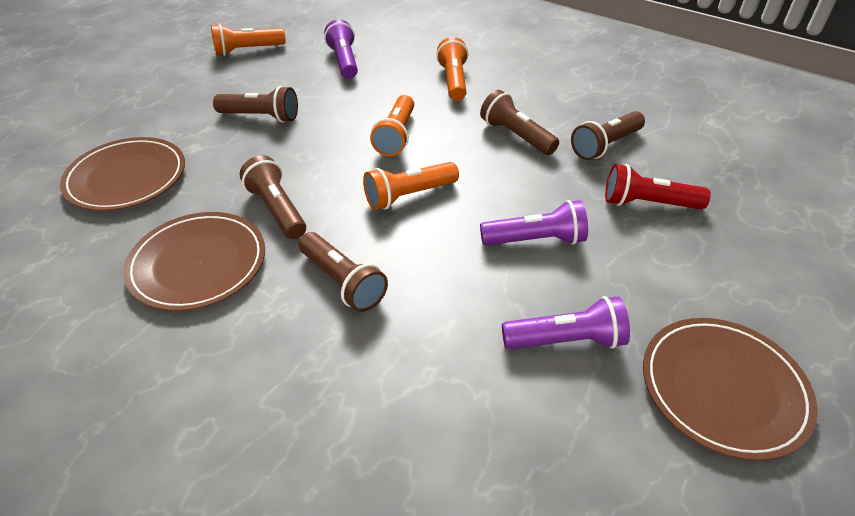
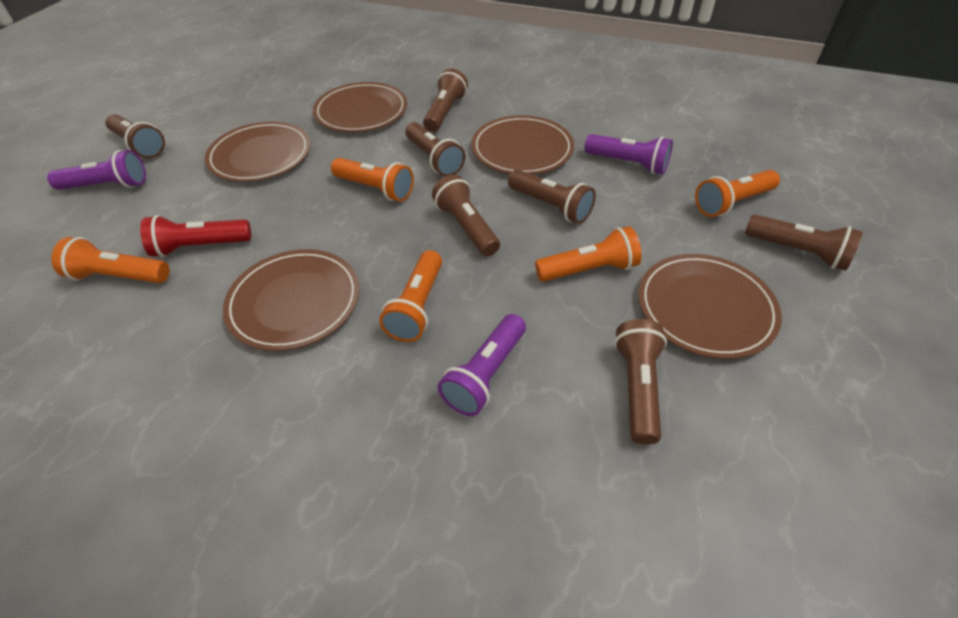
brown flashlight: 5 -> 7
brown plate: 3 -> 5
orange flashlight: 4 -> 5

